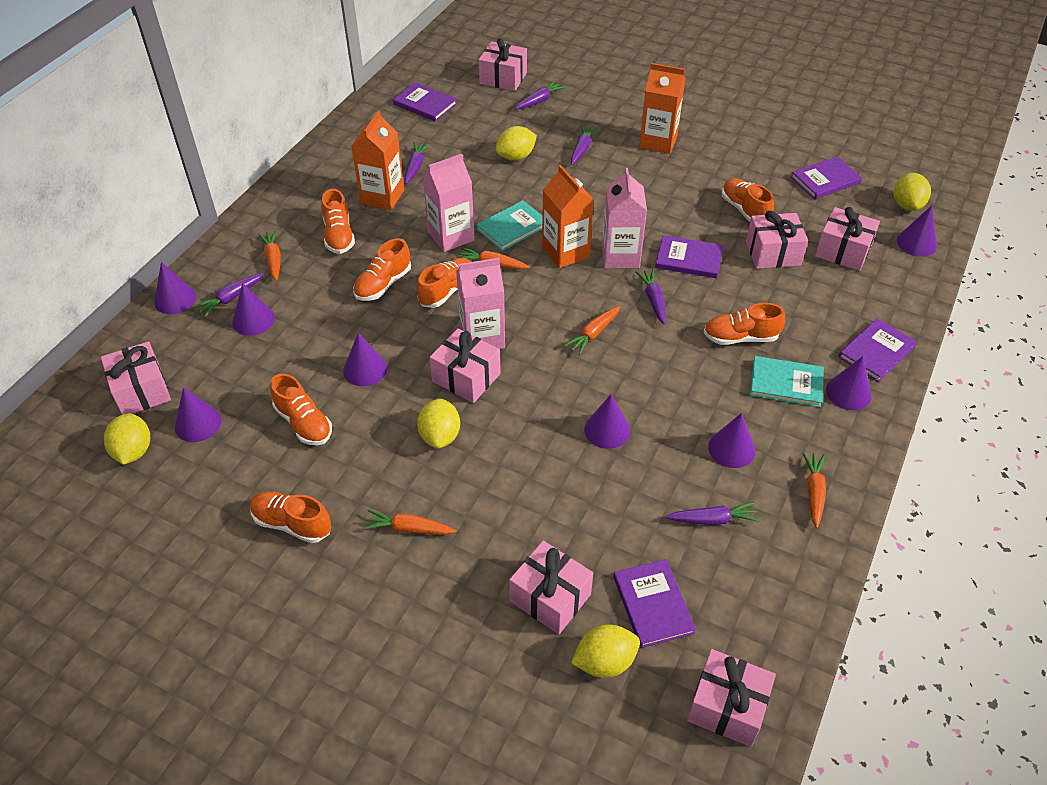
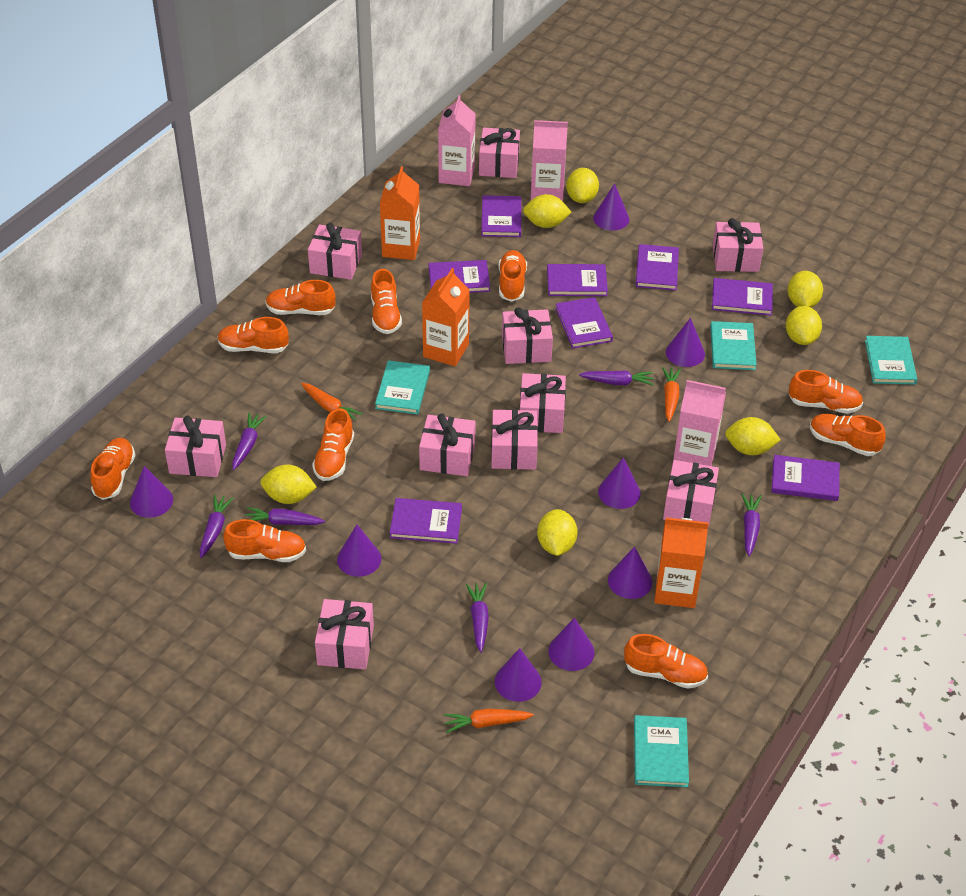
orange carrot: 5 -> 3
orange shoe: 7 -> 10
pink gift: 7 -> 10
purple book: 5 -> 8
turquoise book: 2 -> 4
yellow lemon: 5 -> 7

